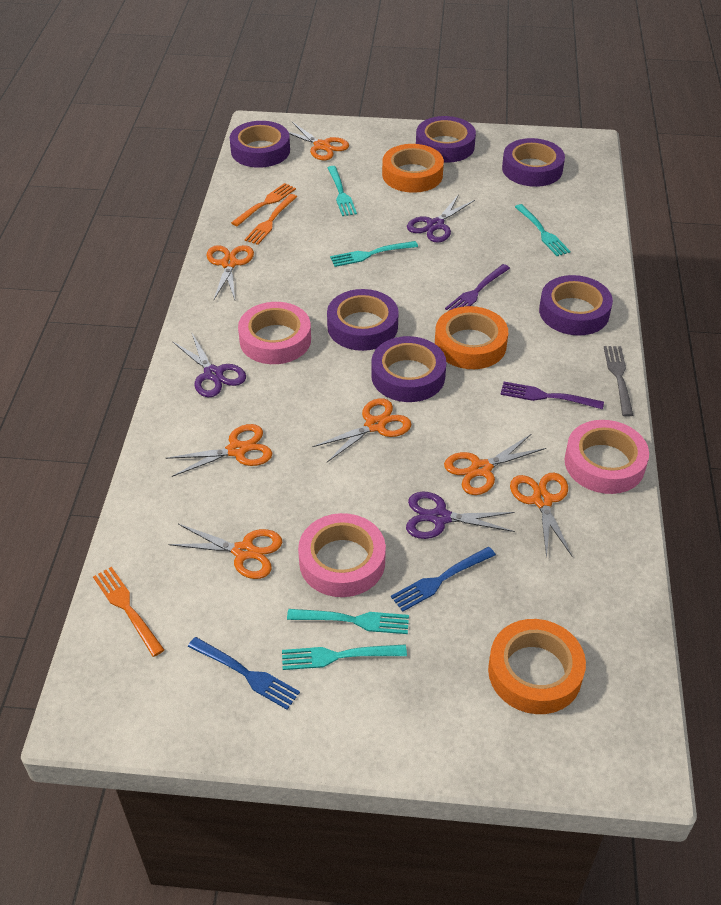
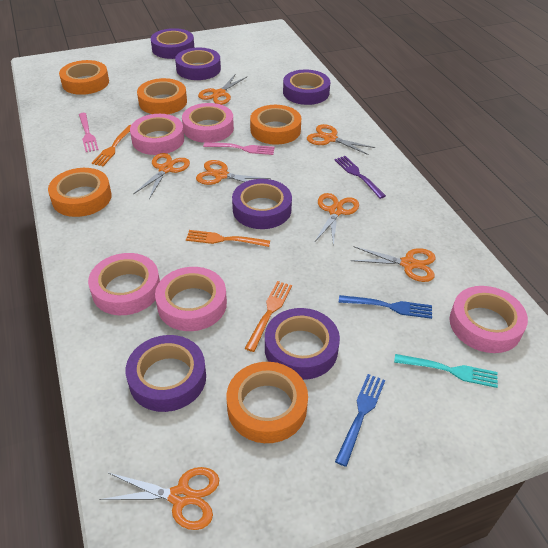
grey fork: 1 -> 0
orange tape: 3 -> 5
pink fork: 0 -> 2
pink tape: 3 -> 5
purple fork: 2 -> 1
purple scissors: 3 -> 0
turquoise fork: 5 -> 1

